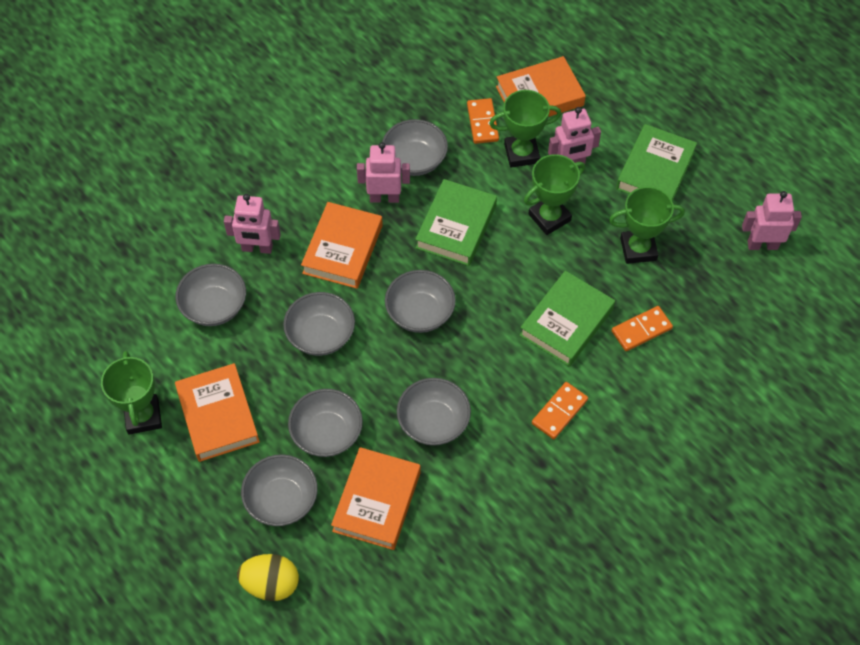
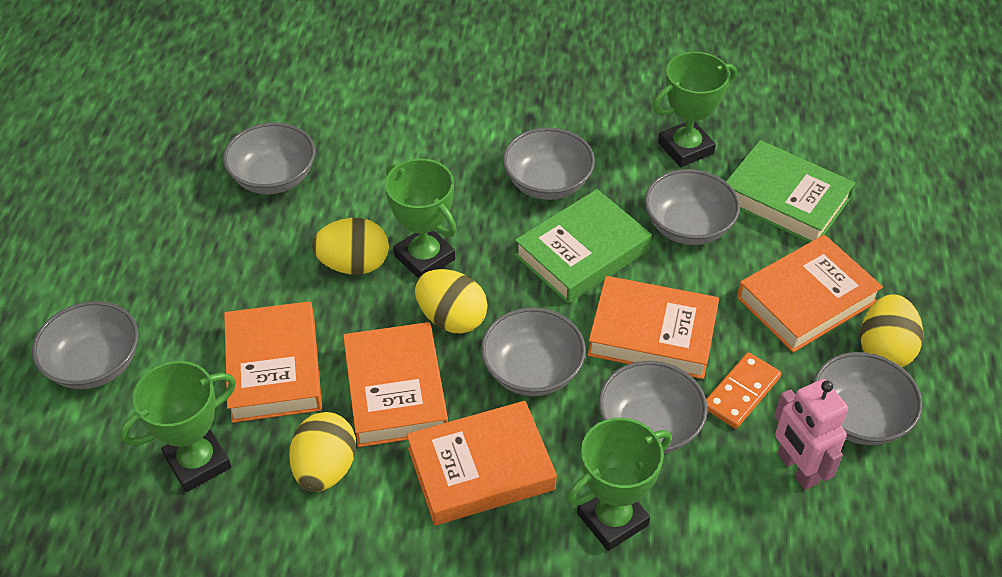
green book: 3 -> 2
orange book: 4 -> 5
orange domino: 3 -> 1
pink robot: 4 -> 1
yellow egg: 1 -> 4

